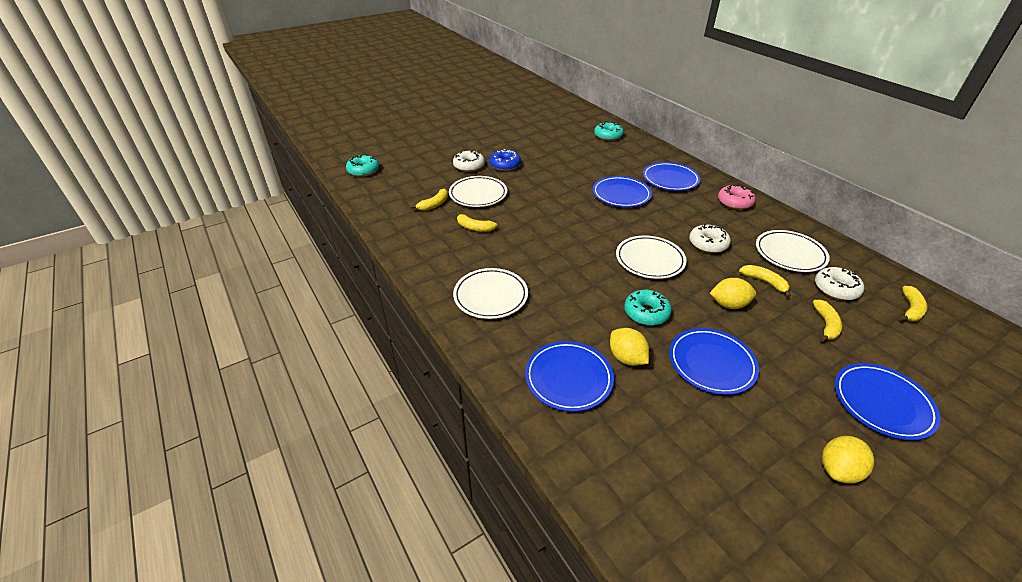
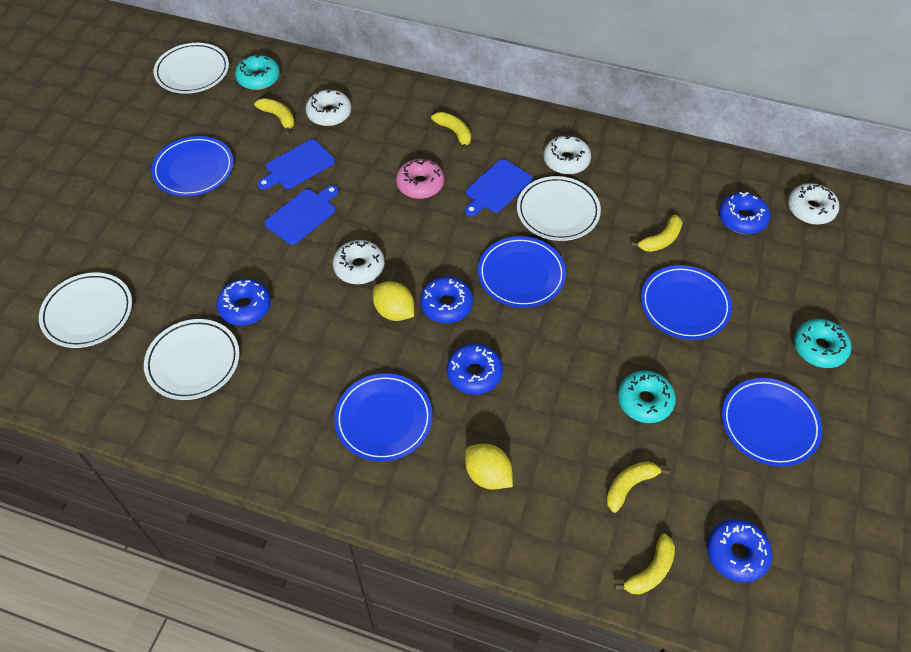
blue cutting board: 0 -> 3
blue donut: 1 -> 5
white donut: 3 -> 4
yellow lemon: 3 -> 2

